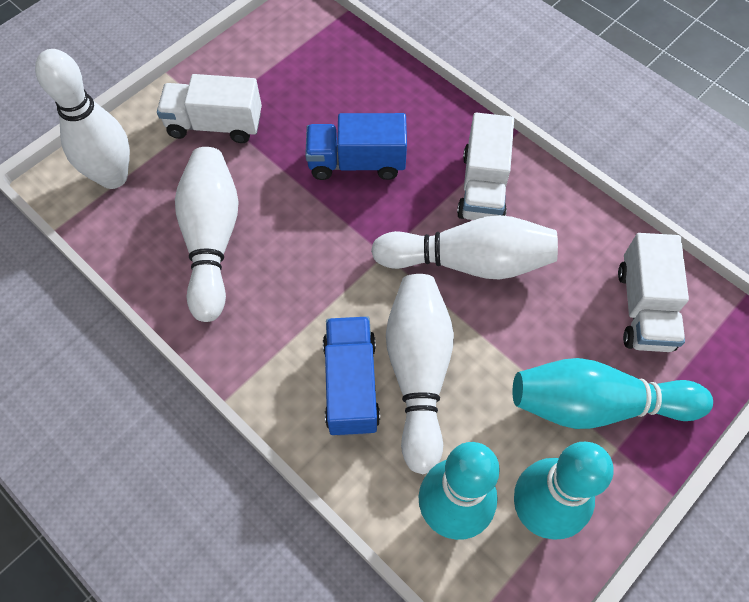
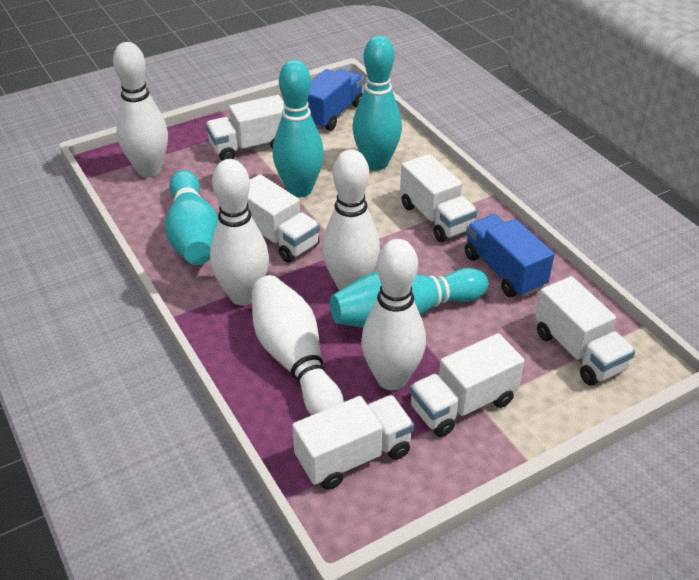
turquoise bowling pin: 3 -> 4
white bowling pin: 4 -> 5
white truck: 3 -> 6

